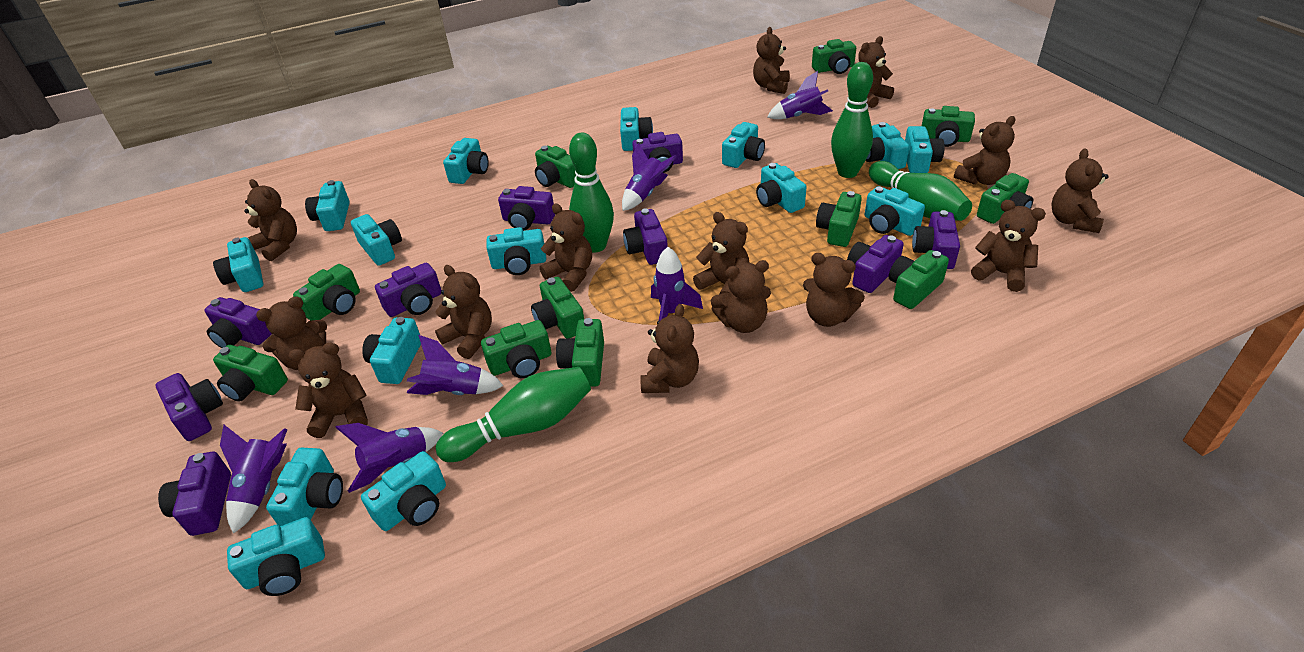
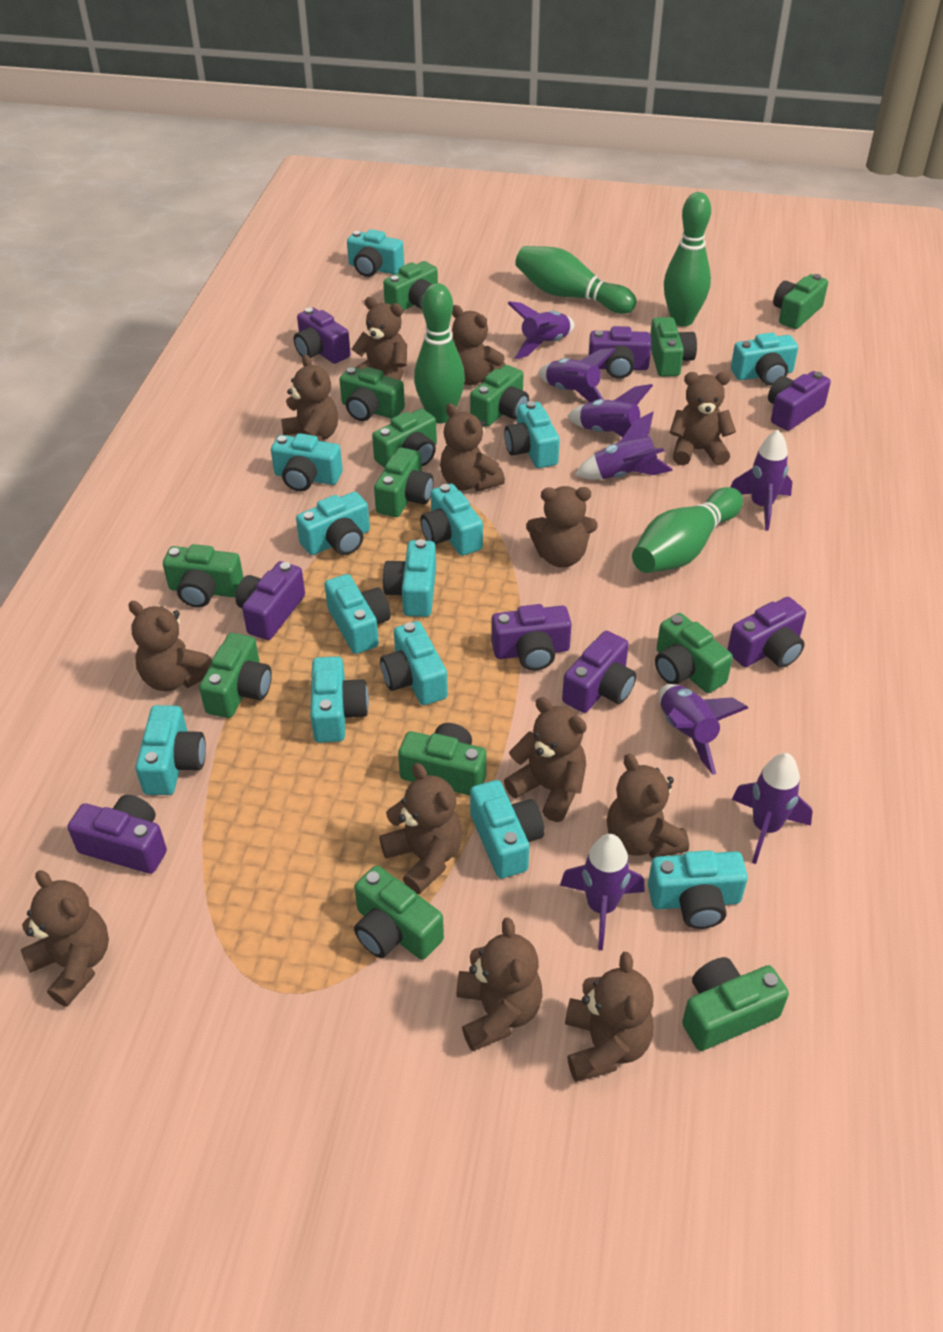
brown teddy bear: 14 -> 13
green camera: 11 -> 13
purple camera: 9 -> 8
purple rocket: 6 -> 8
turquoise camera: 15 -> 13

